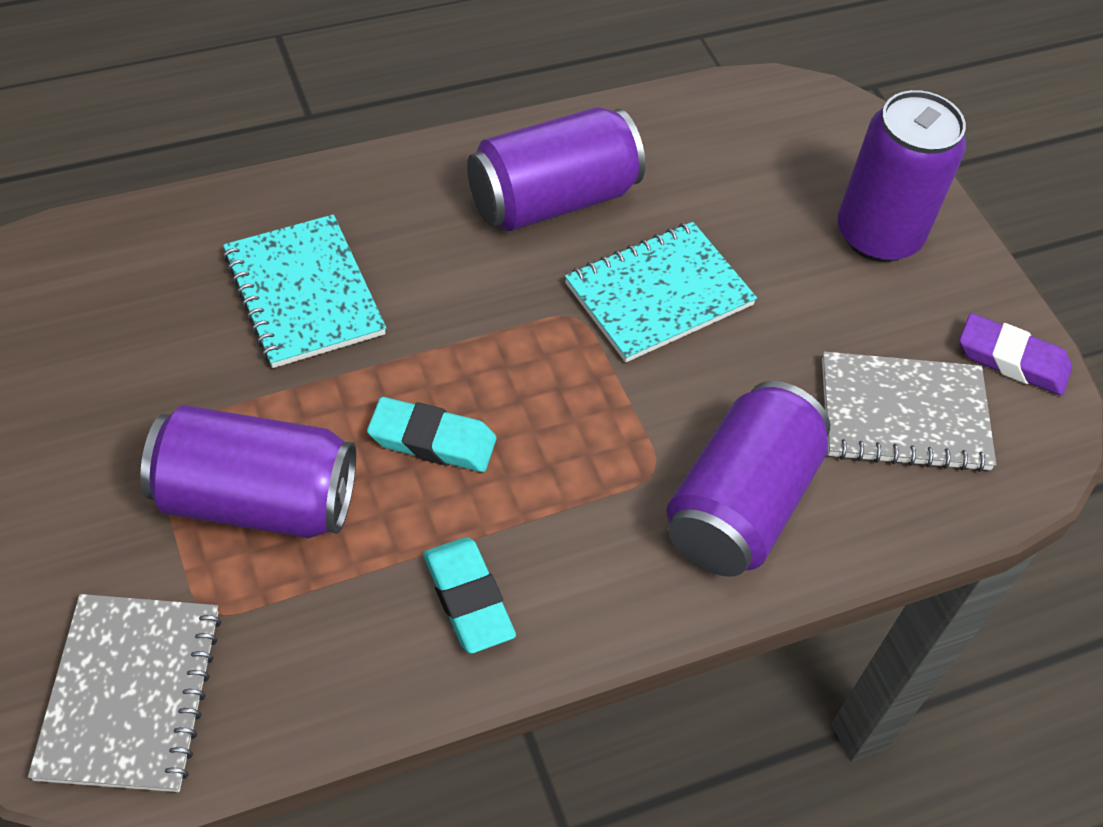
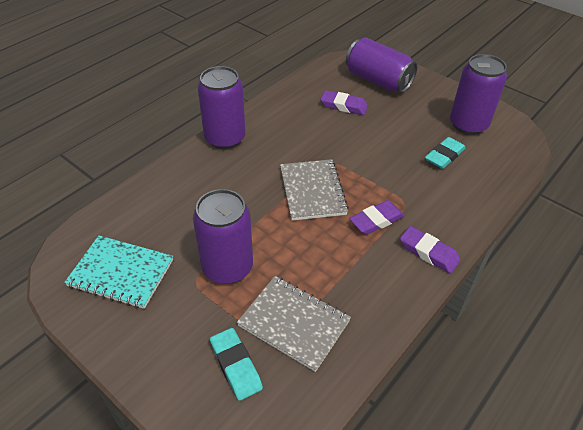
purple eraser: 1 -> 3
turquoise notebook: 2 -> 1

